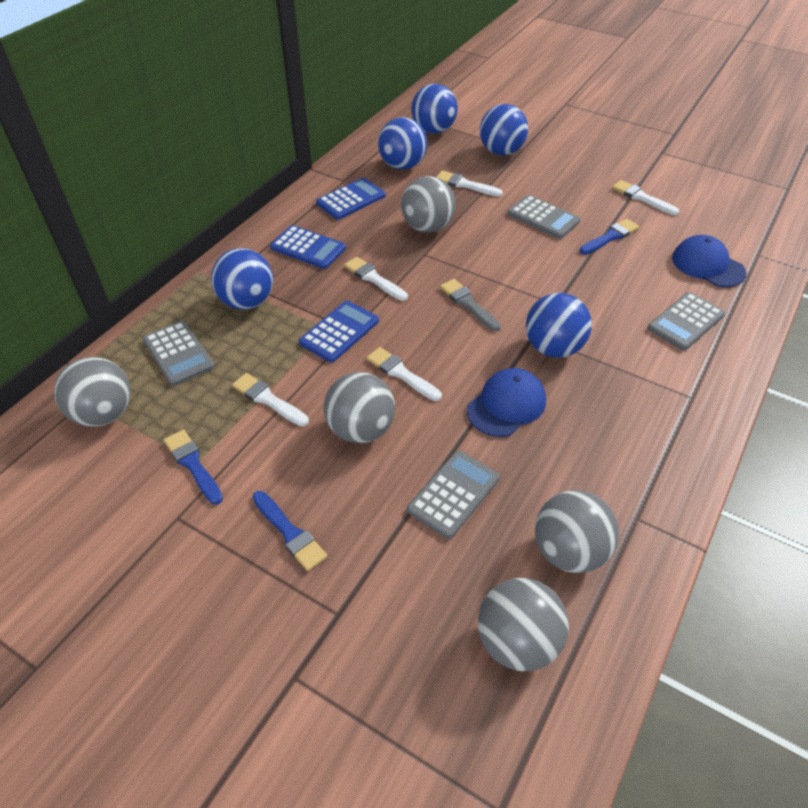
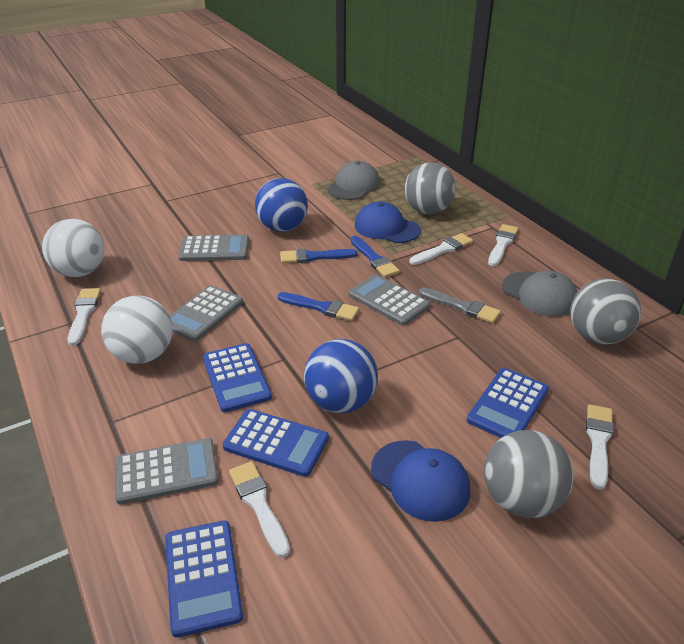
blue ball: 5 -> 2
blue calculator: 3 -> 4
grey ball: 5 -> 3
grey cap: 0 -> 2
white ball: 0 -> 2

